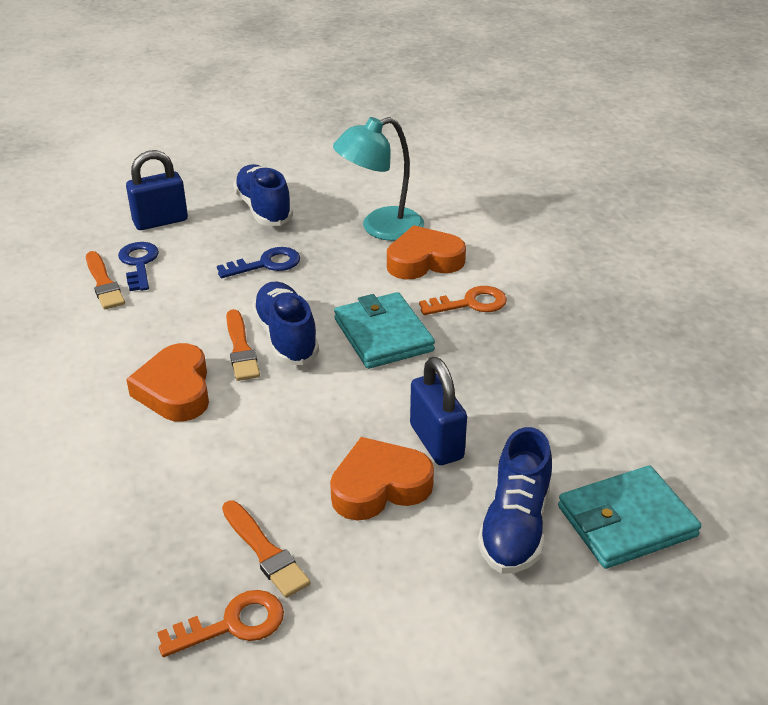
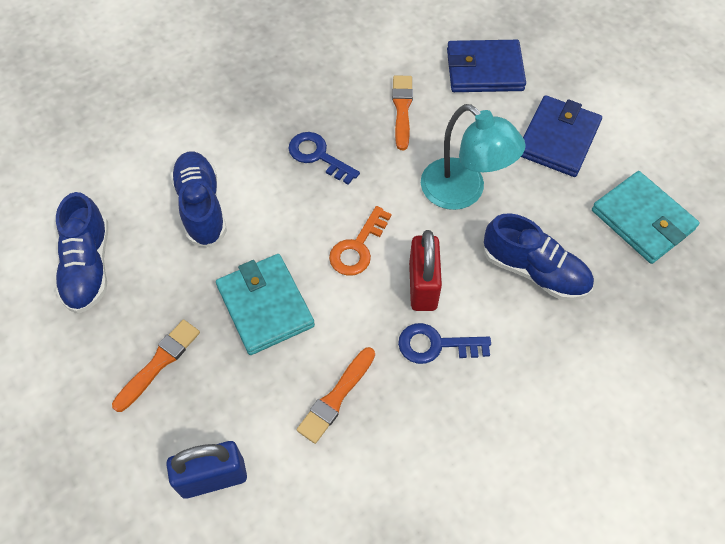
blue padlock: 2 -> 1
blue wallet: 0 -> 2
orange heart: 3 -> 0
orange key: 2 -> 1
red padlock: 0 -> 1

